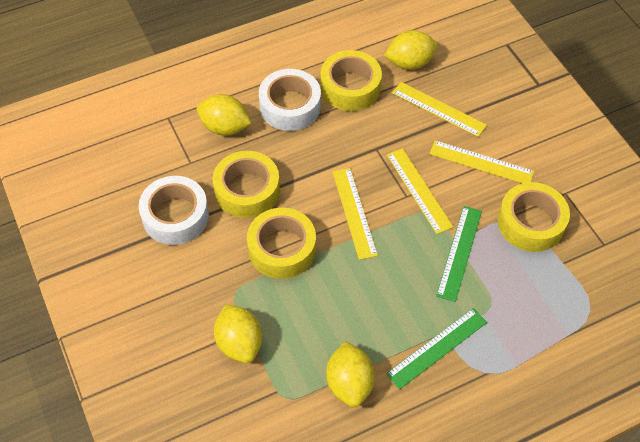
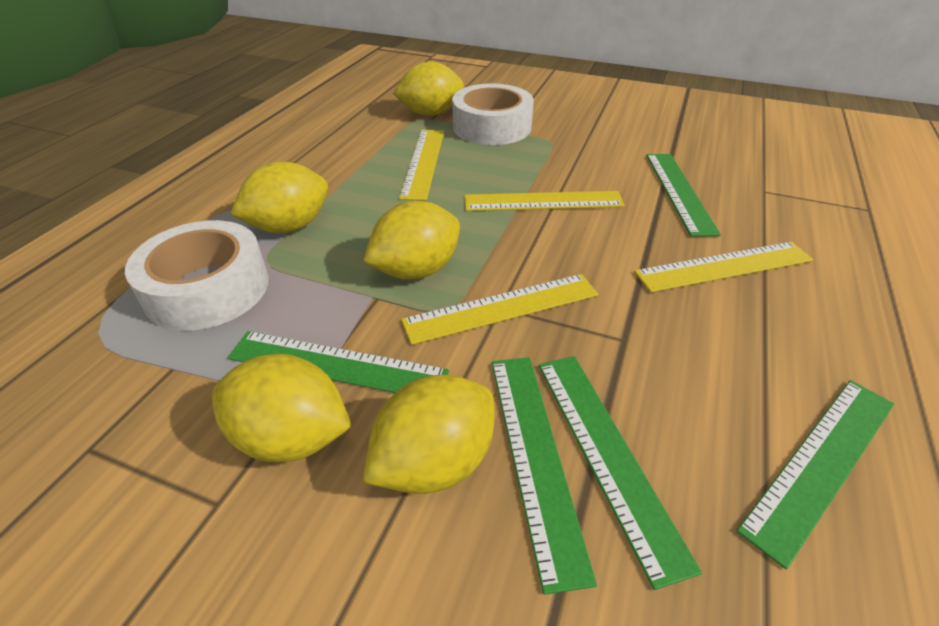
green ruler: 2 -> 5
yellow lemon: 4 -> 5
yellow tape: 4 -> 0

